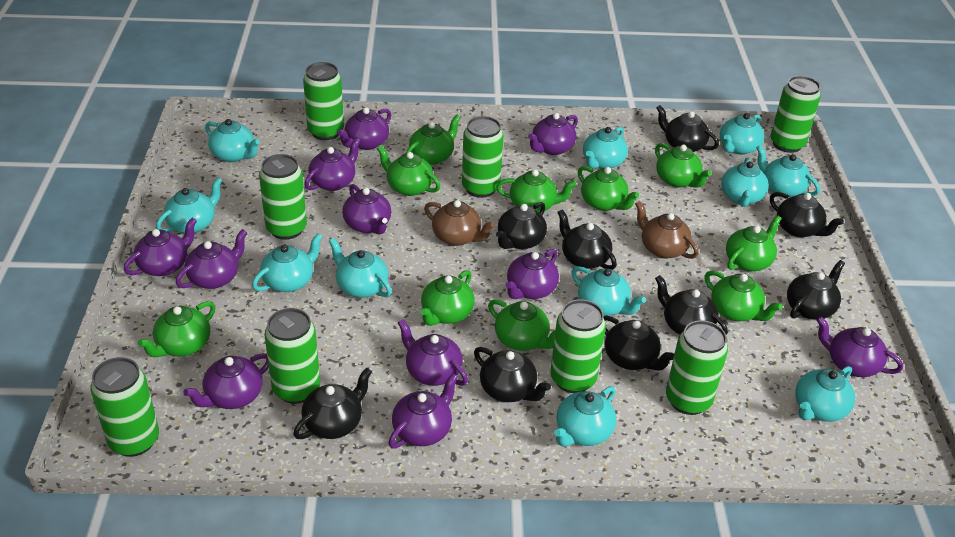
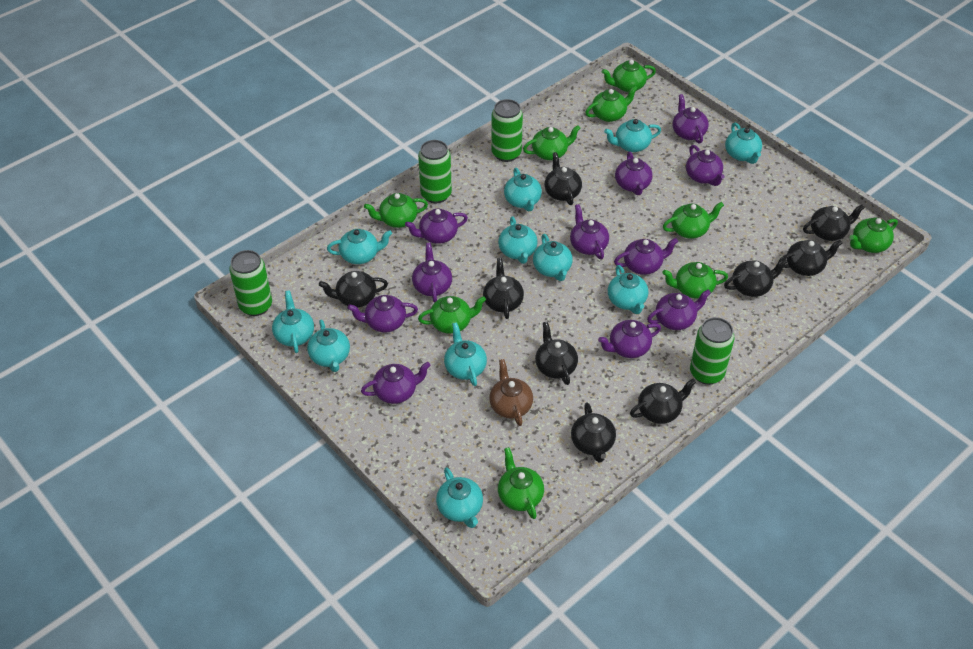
brown teapot: 2 -> 1
green can: 8 -> 4
green teapot: 10 -> 9

